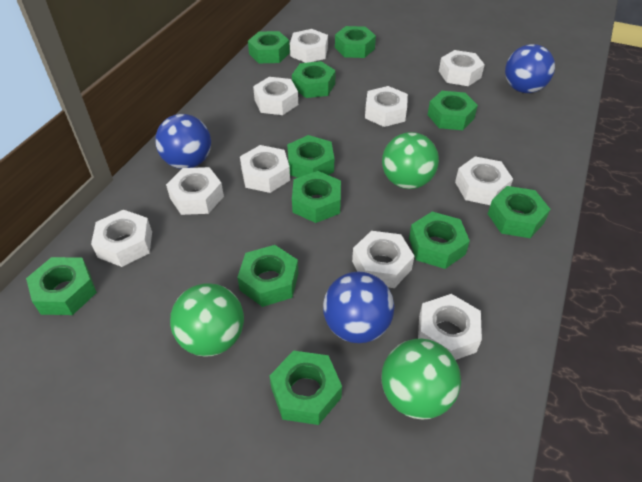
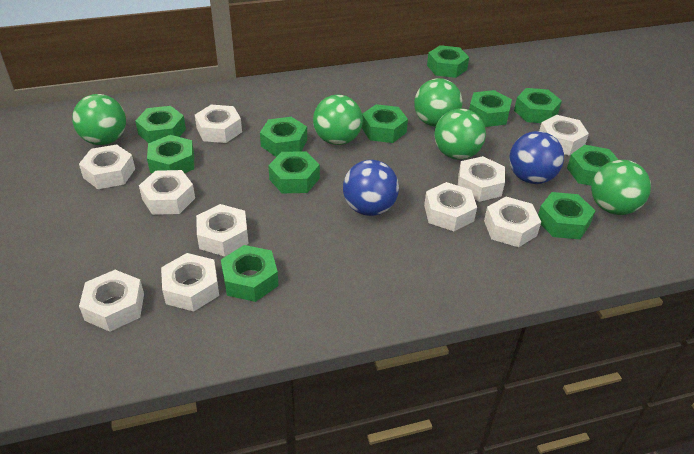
blue ball: 3 -> 2
green ball: 3 -> 5

